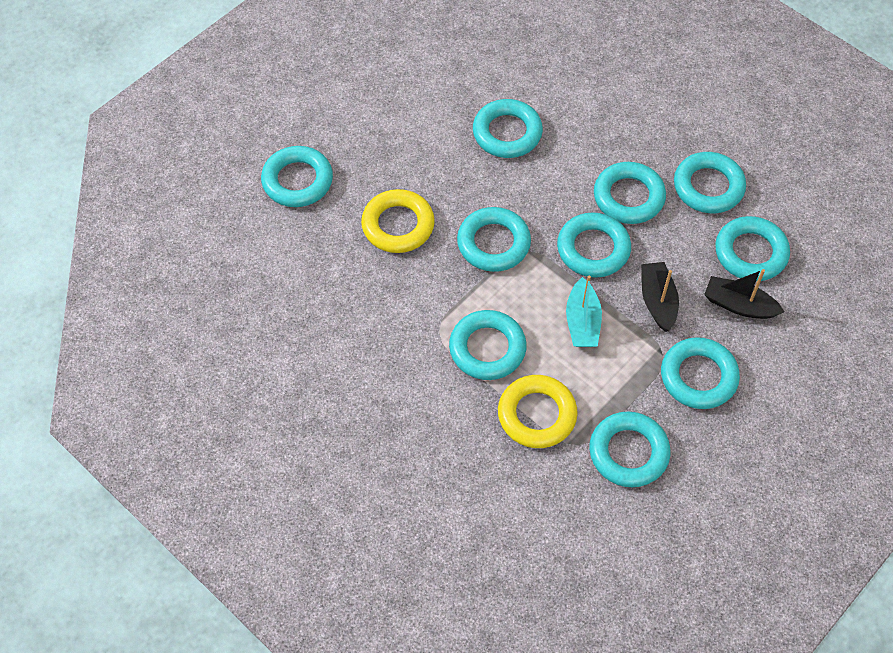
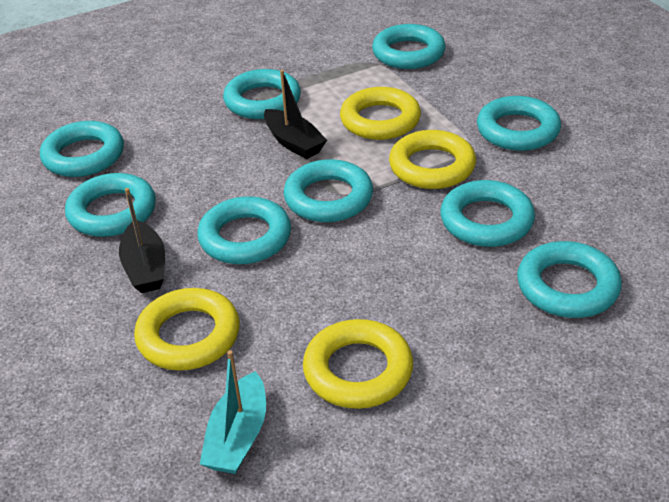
turquoise ring: 10 -> 9
yellow ring: 2 -> 4

